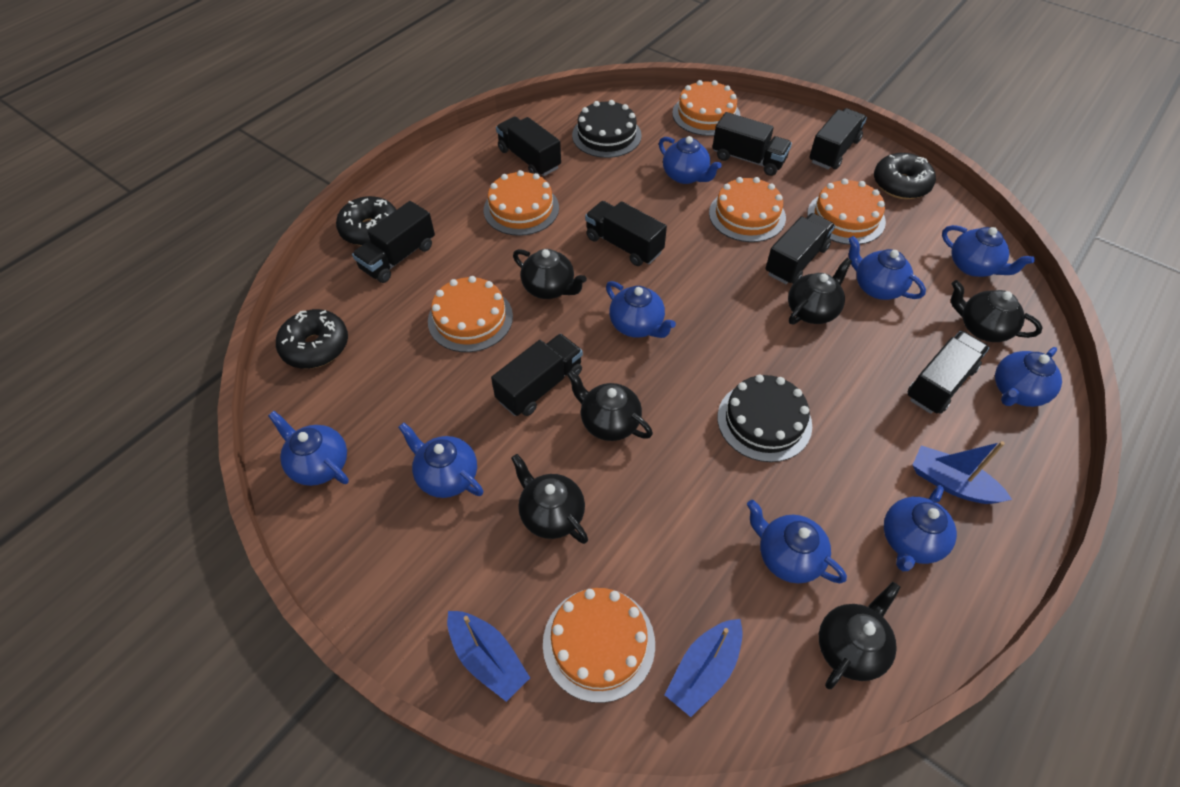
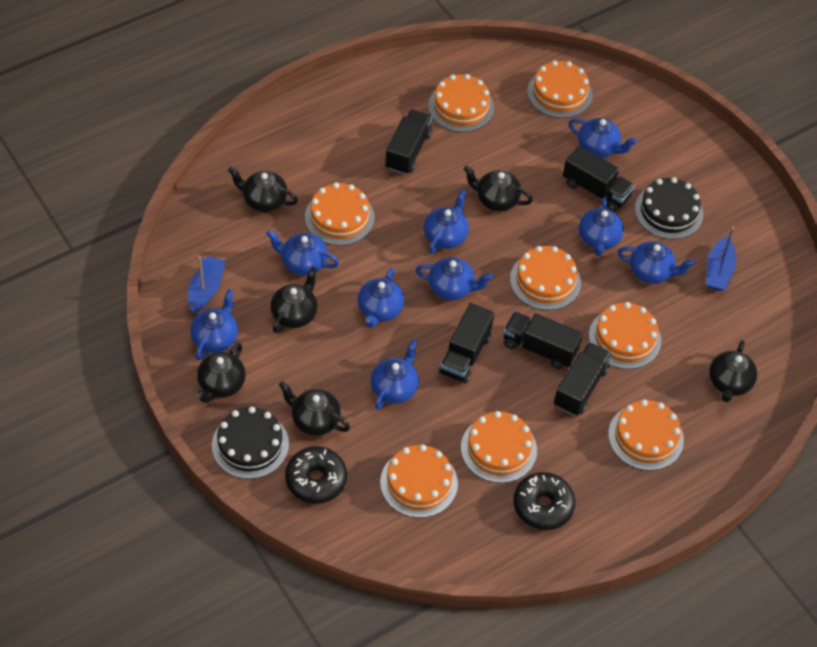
black donut: 3 -> 2
black truck: 8 -> 5
blue boat: 3 -> 2
orange cake: 6 -> 8

